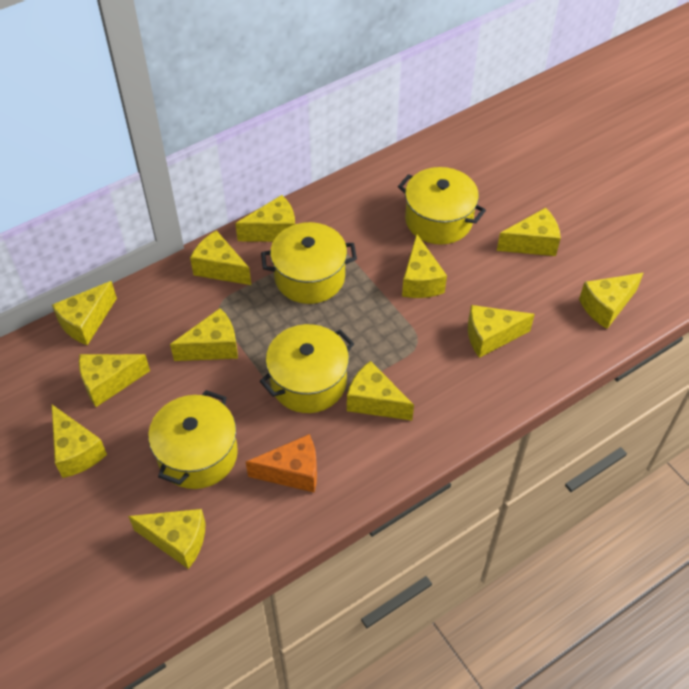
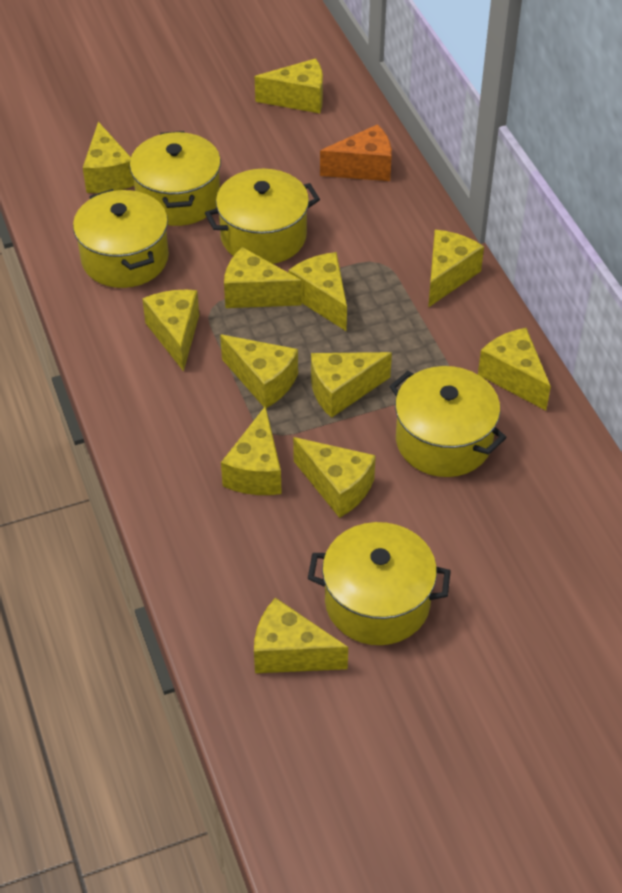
yellow pot: 4 -> 5

